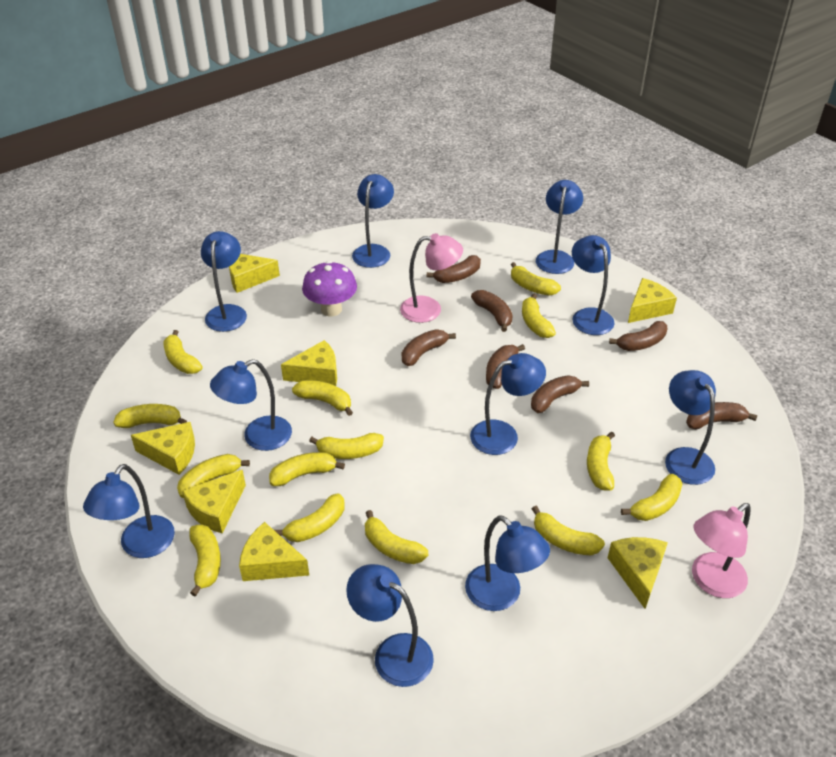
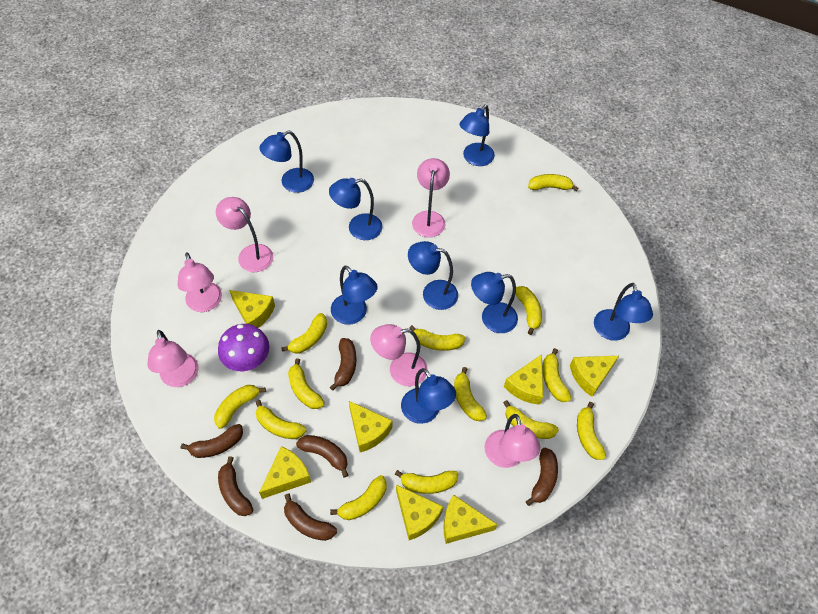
blue lamp: 10 -> 8
brown banana: 7 -> 6
pink lamp: 2 -> 6
yellow banana: 14 -> 13

